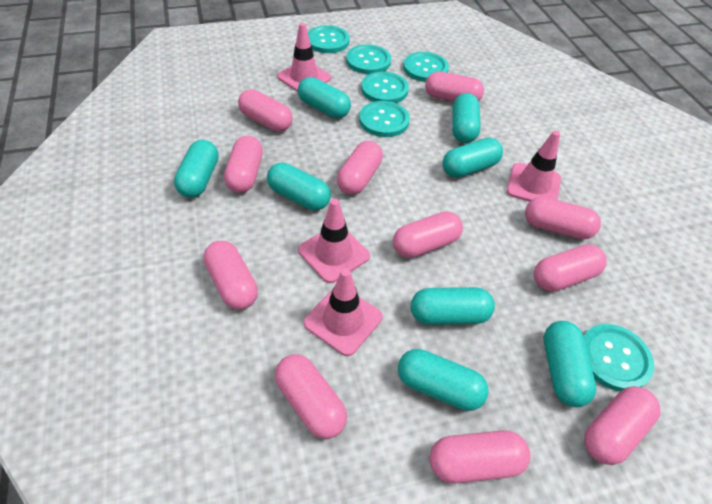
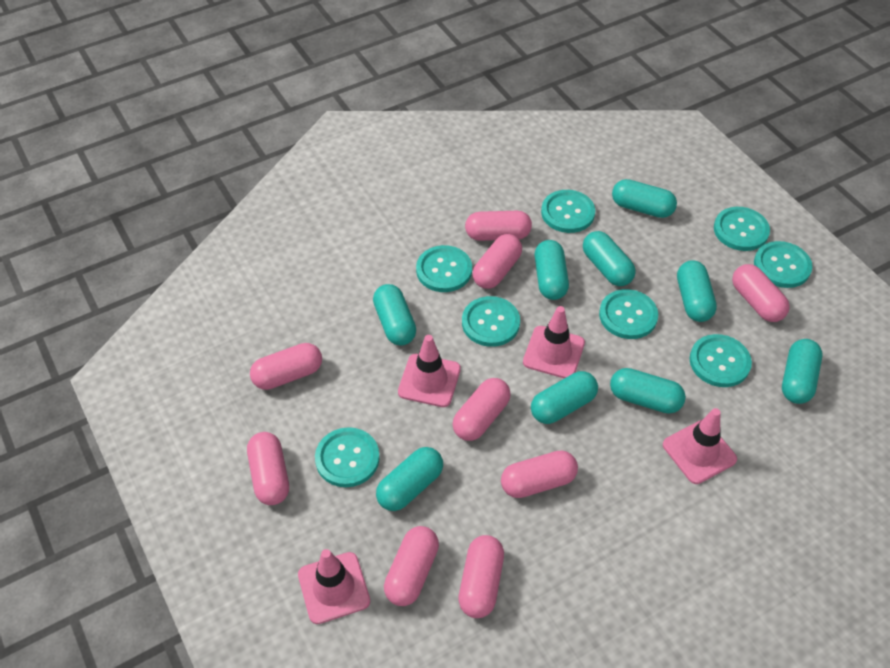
pink capsule: 11 -> 9
turquoise button: 6 -> 8
turquoise capsule: 8 -> 9

